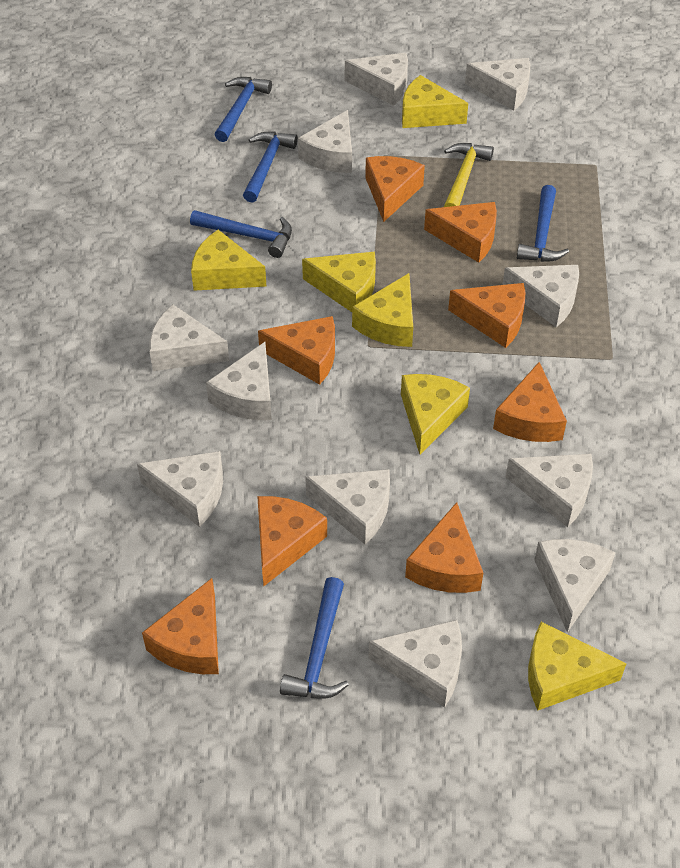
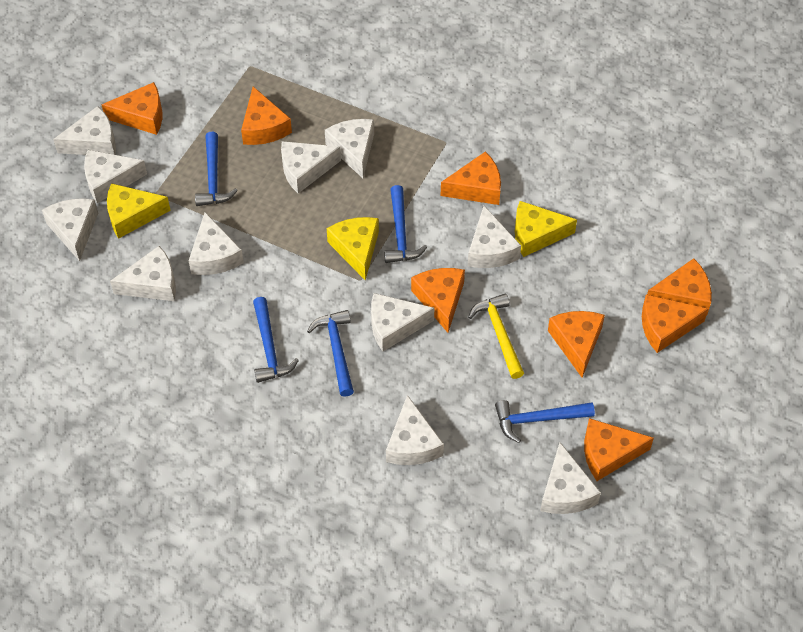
yellow cheese: 6 -> 3

